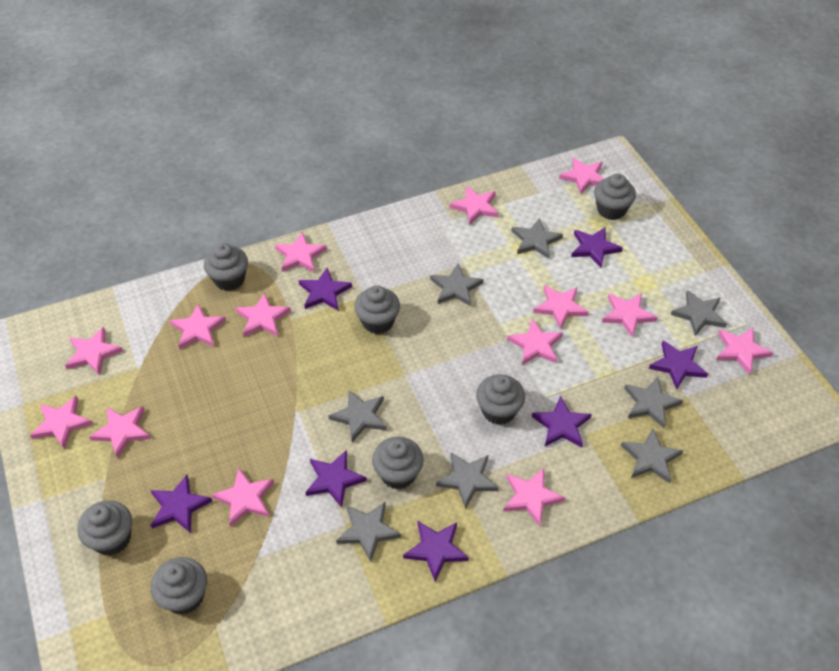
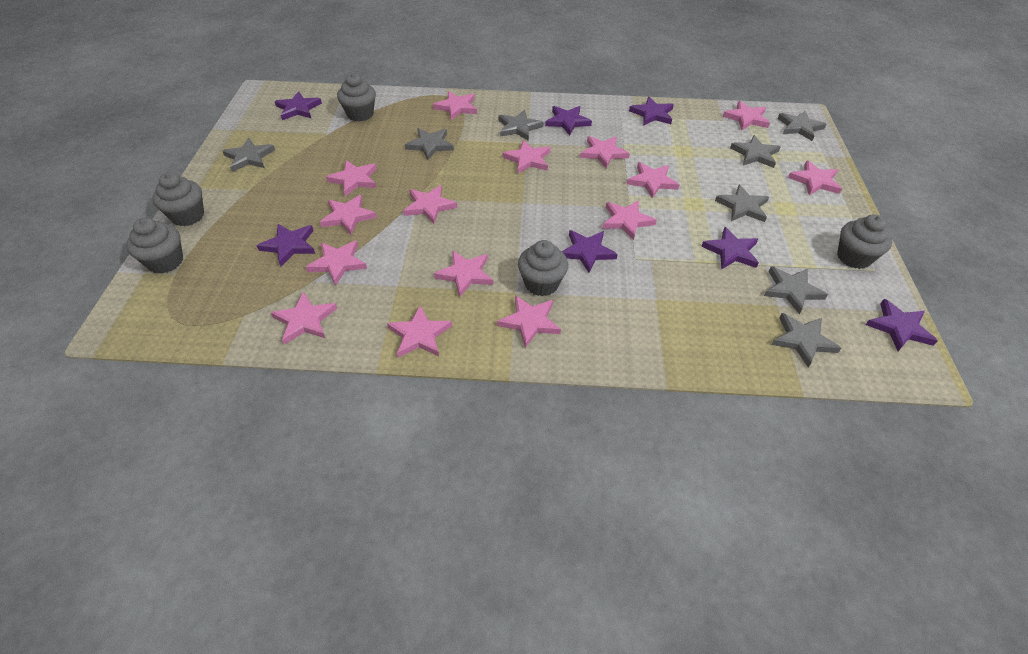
grey cupcake: 7 -> 5
pink star: 14 -> 15

